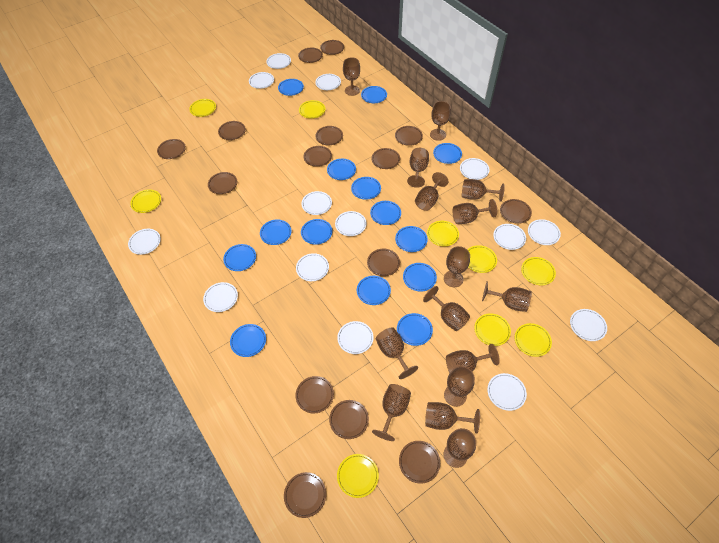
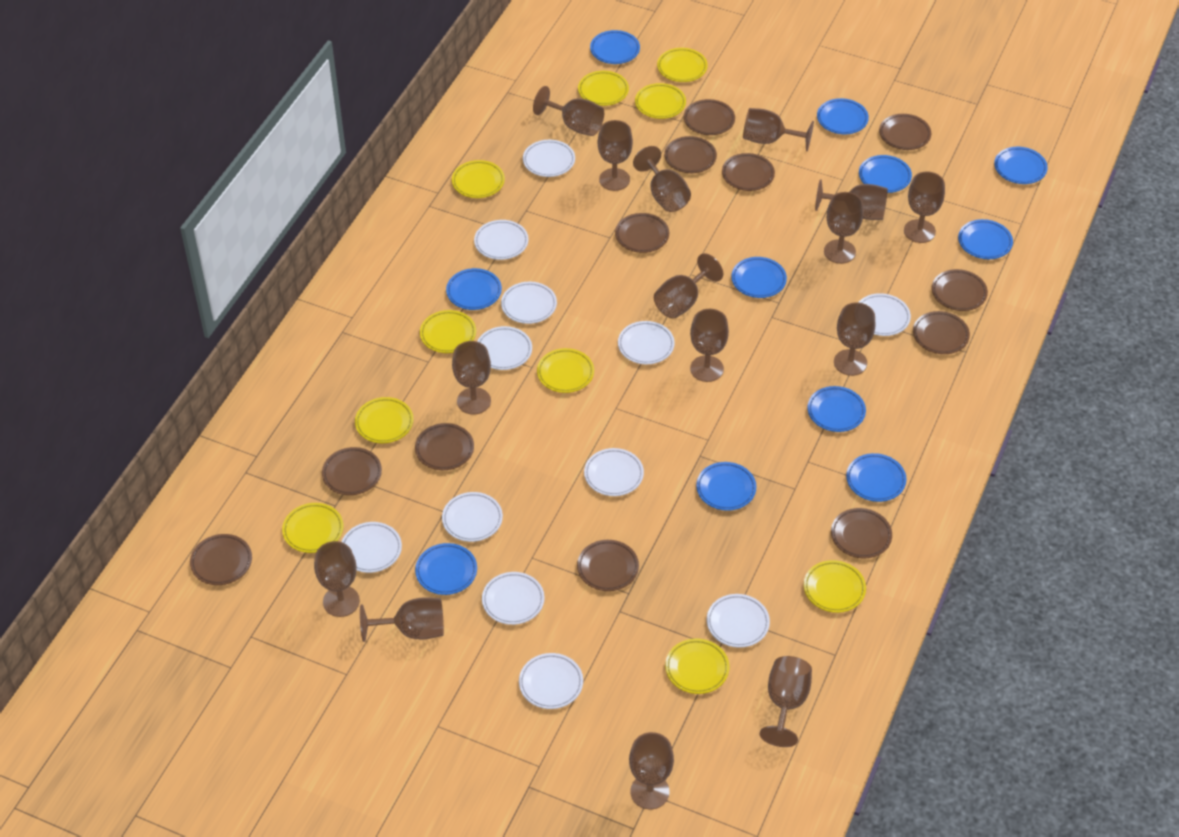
blue plate: 14 -> 11
brown plate: 15 -> 12
white plate: 14 -> 12
yellow plate: 9 -> 10

